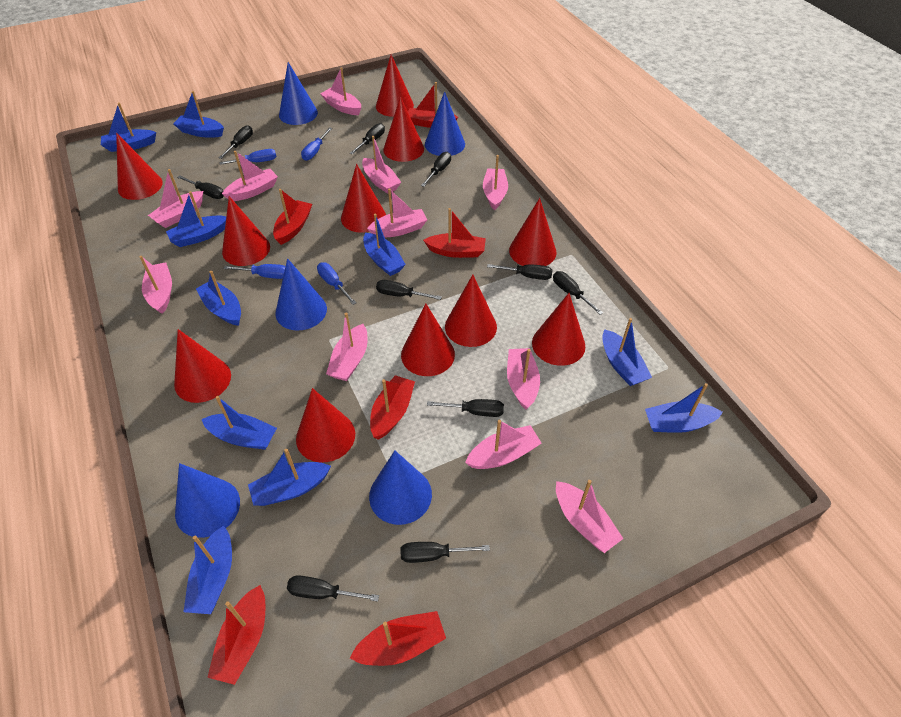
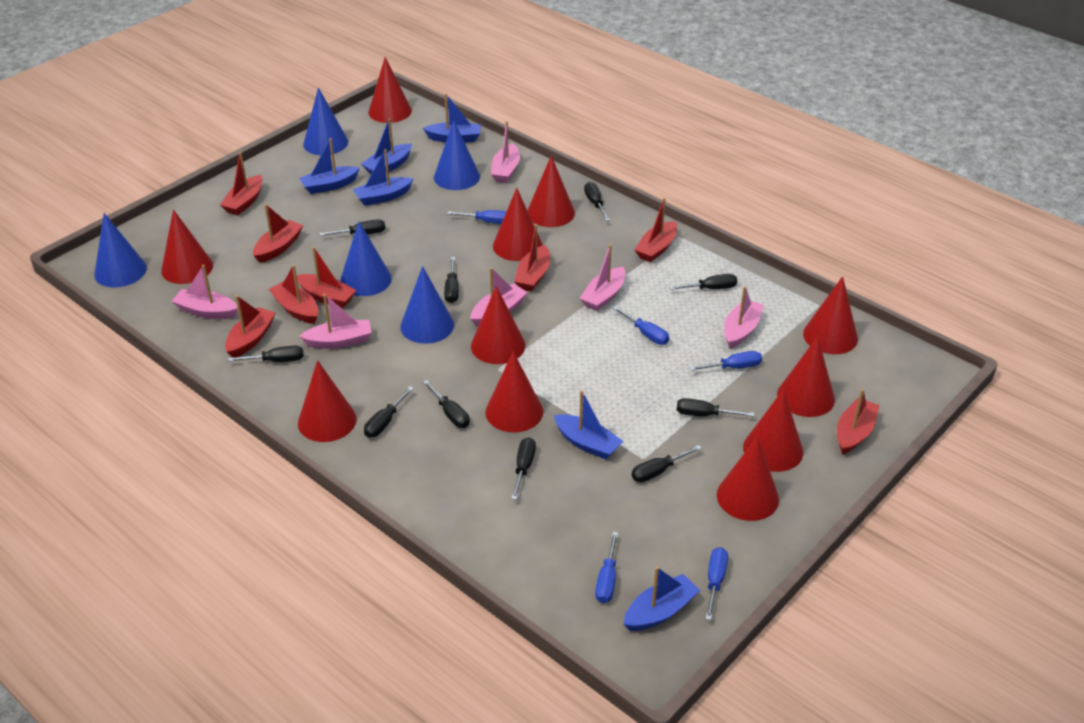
blue boat: 10 -> 6
blue screwdriver: 4 -> 5
pink boat: 11 -> 6
red boat: 6 -> 8

